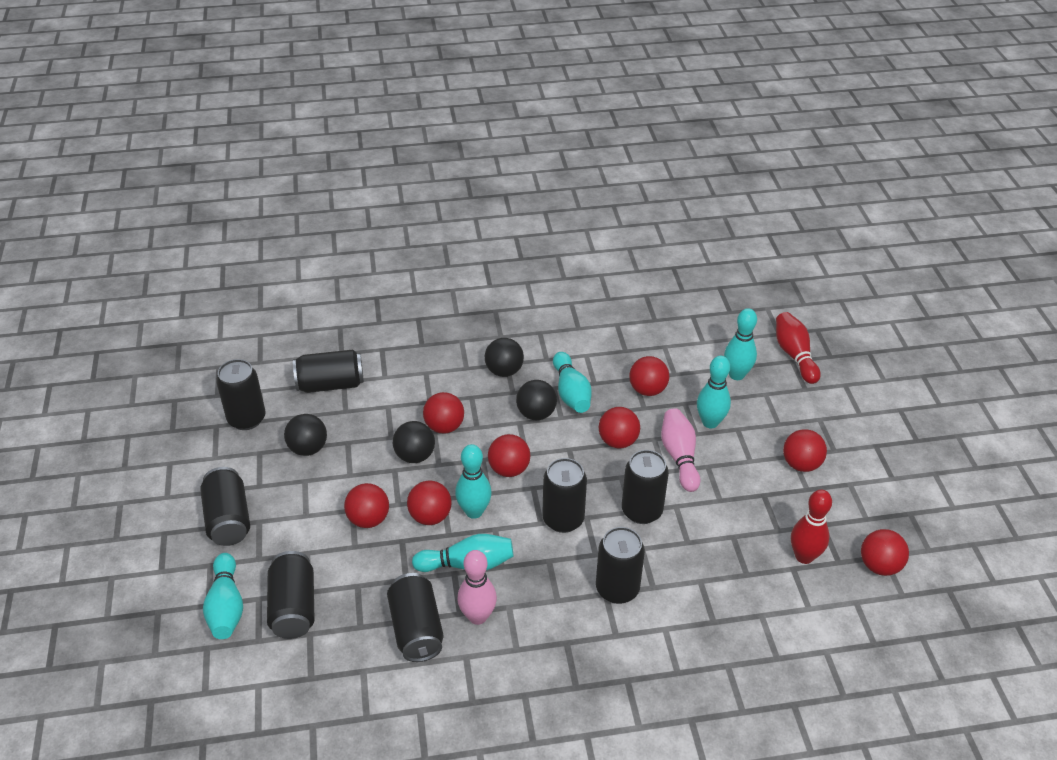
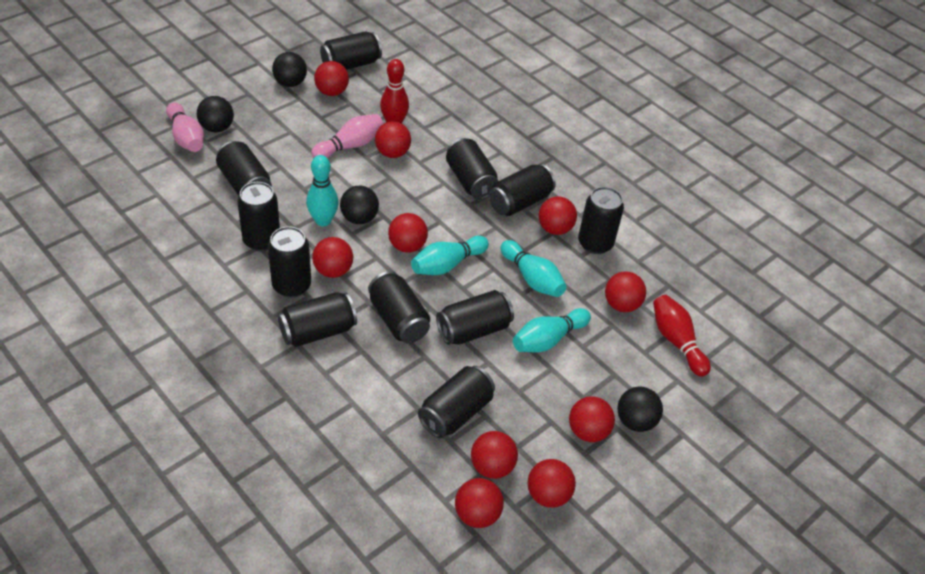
black can: 8 -> 11
red ball: 8 -> 10
turquoise bowling pin: 6 -> 4

